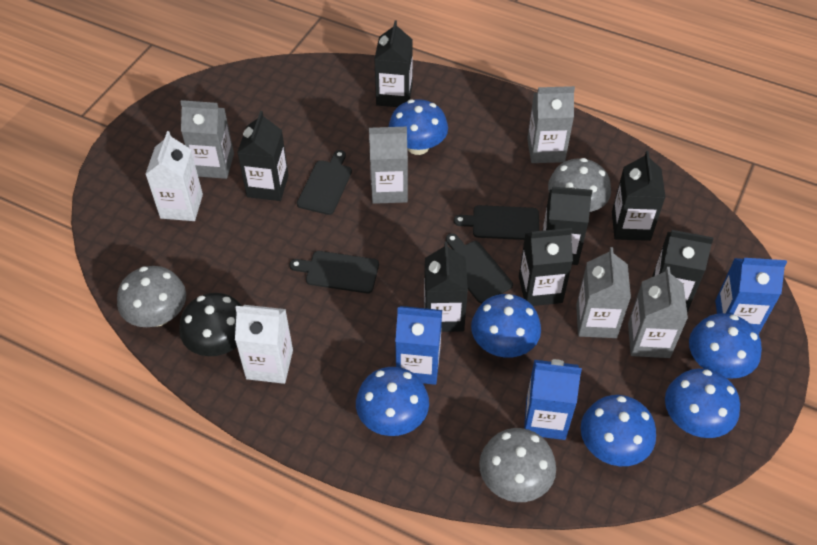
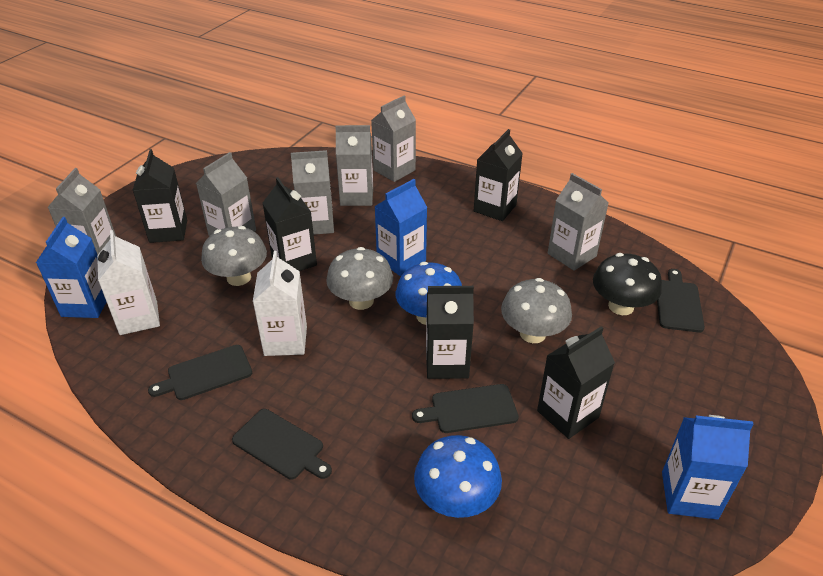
black carton: 7 -> 5
blue mushroom: 6 -> 2
grey carton: 5 -> 6

